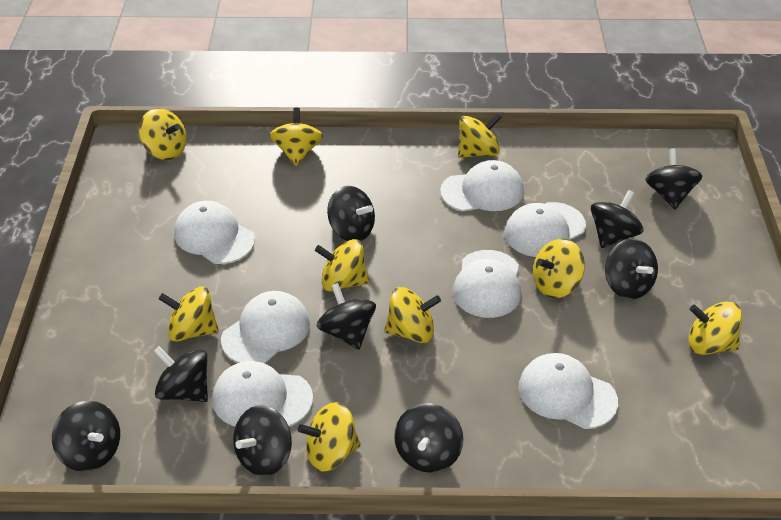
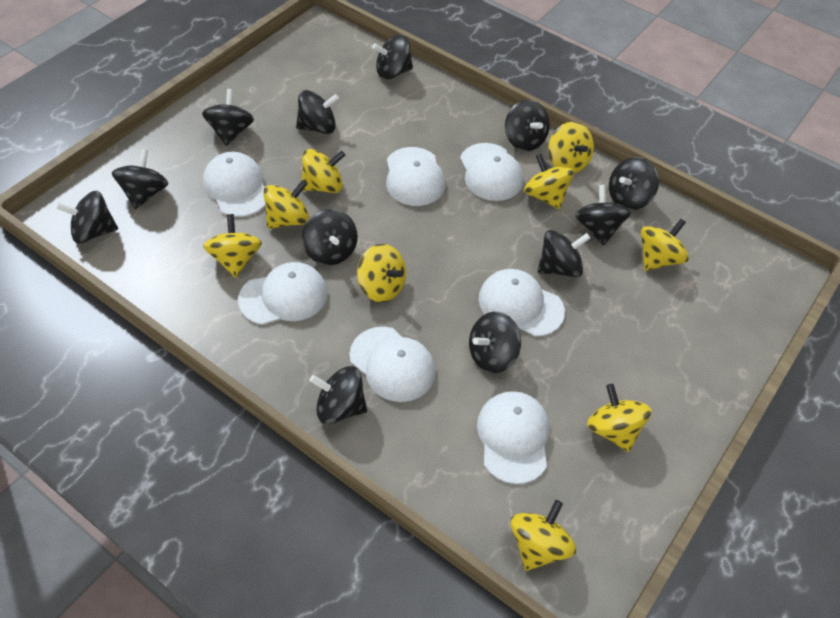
black spinning top: 9 -> 12

